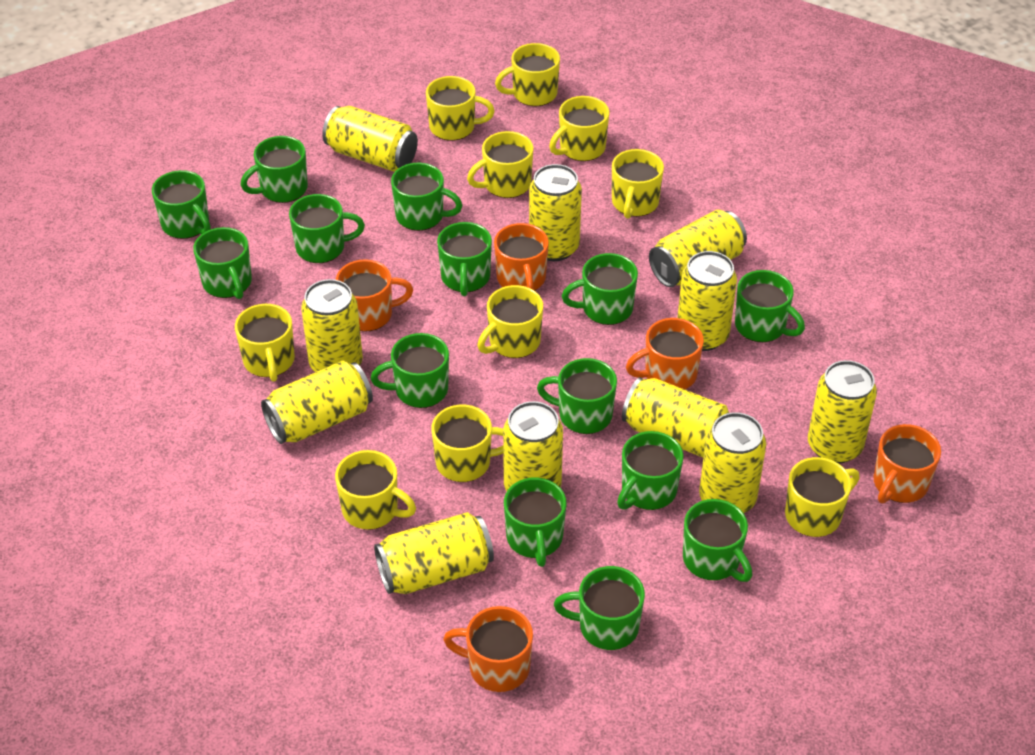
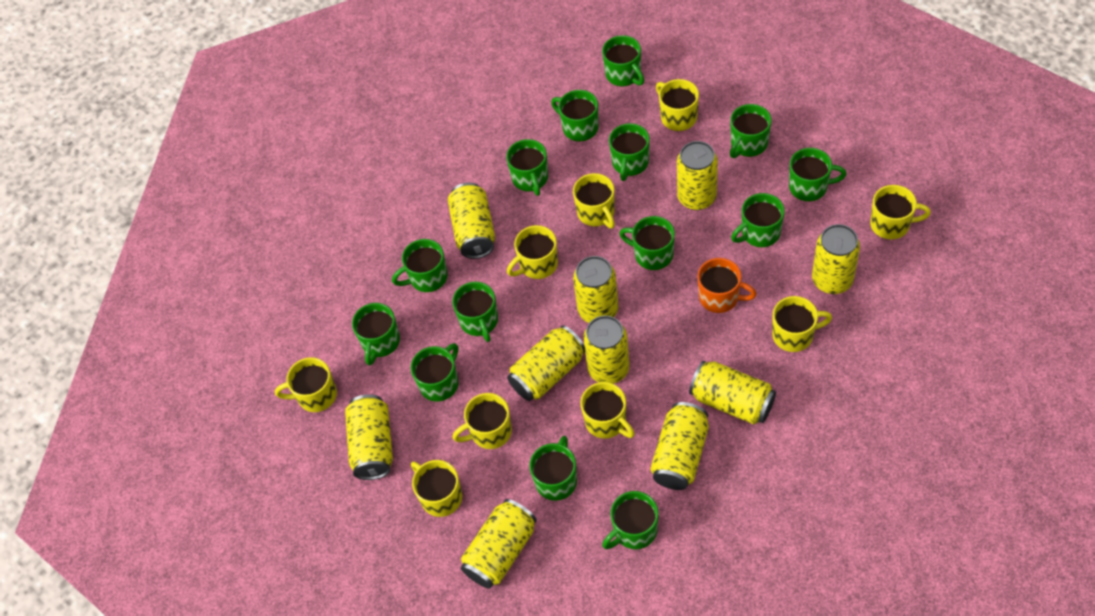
orange mug: 5 -> 1
yellow can: 11 -> 10
yellow mug: 10 -> 9

